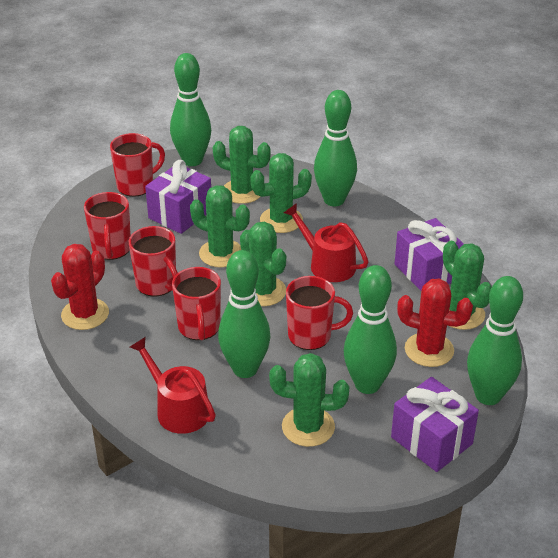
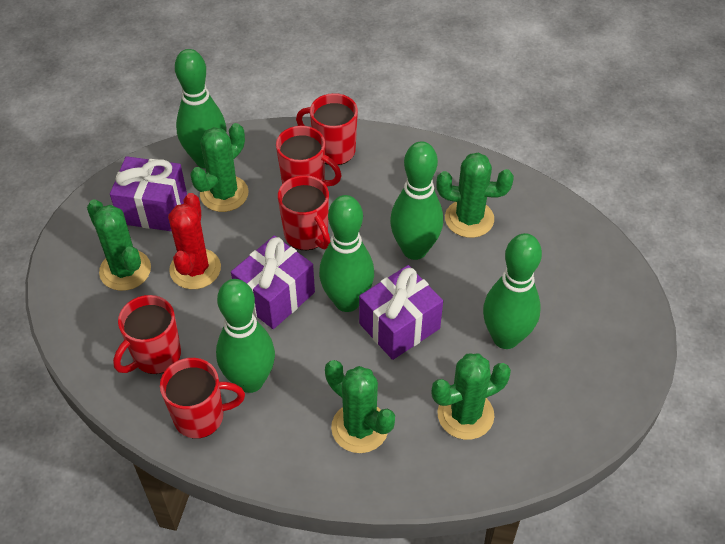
green cactus: 6 -> 5
red cactus: 2 -> 1
red watering can: 2 -> 0

